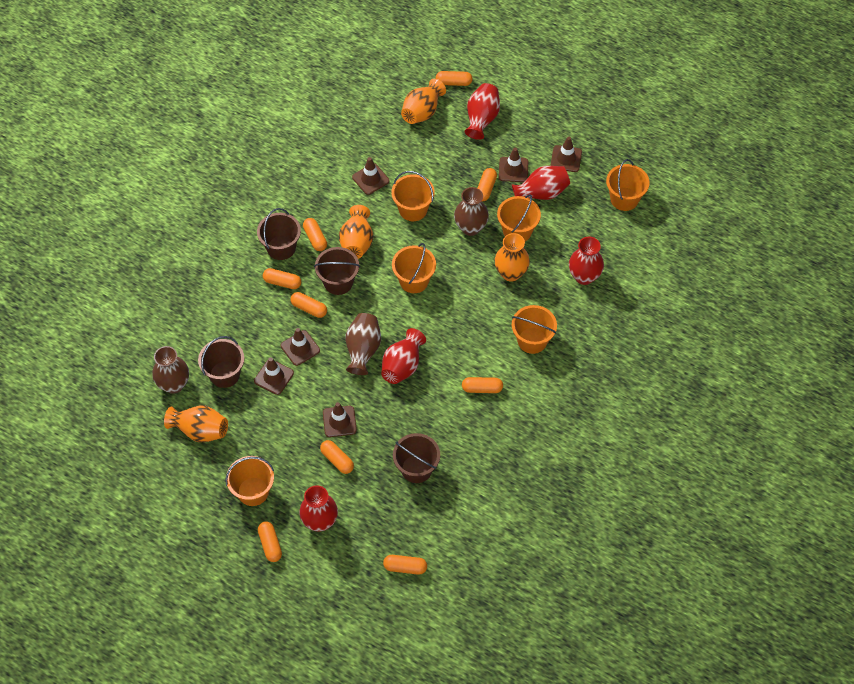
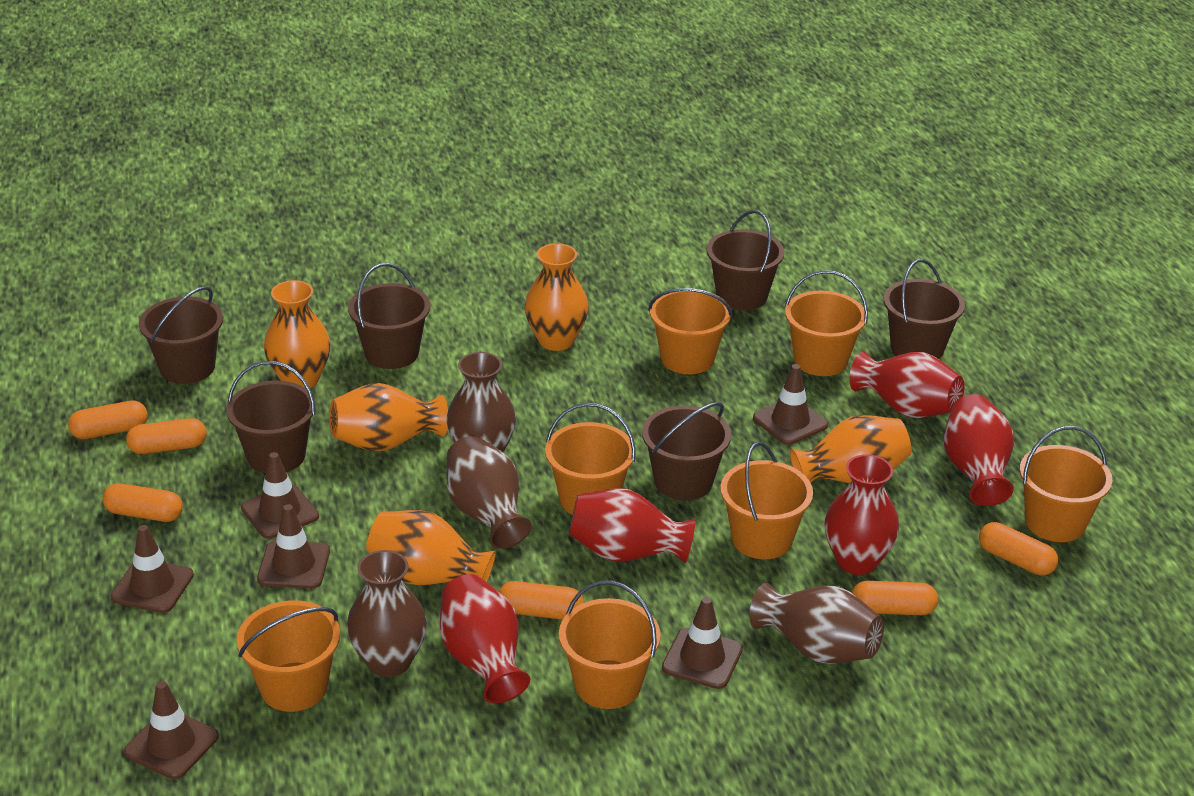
brown bucket: 4 -> 6
brown vase: 3 -> 4
orange bucket: 6 -> 7
orange capsule: 9 -> 6
orange vase: 4 -> 5

